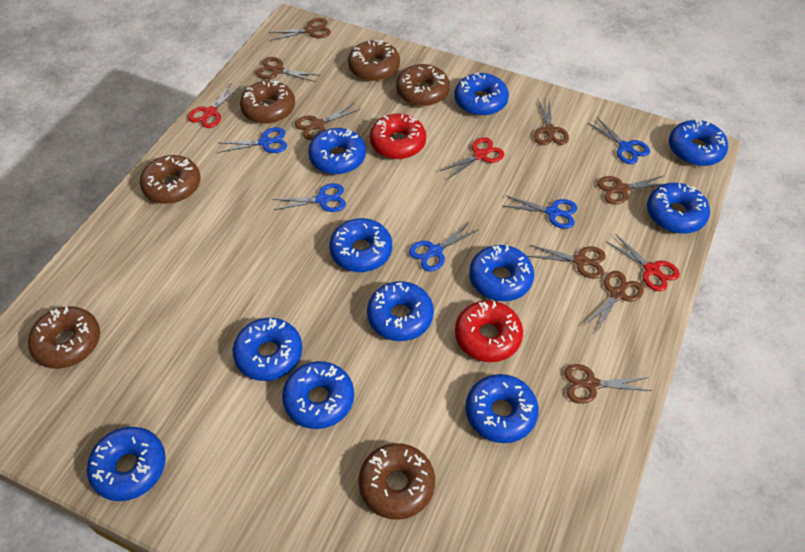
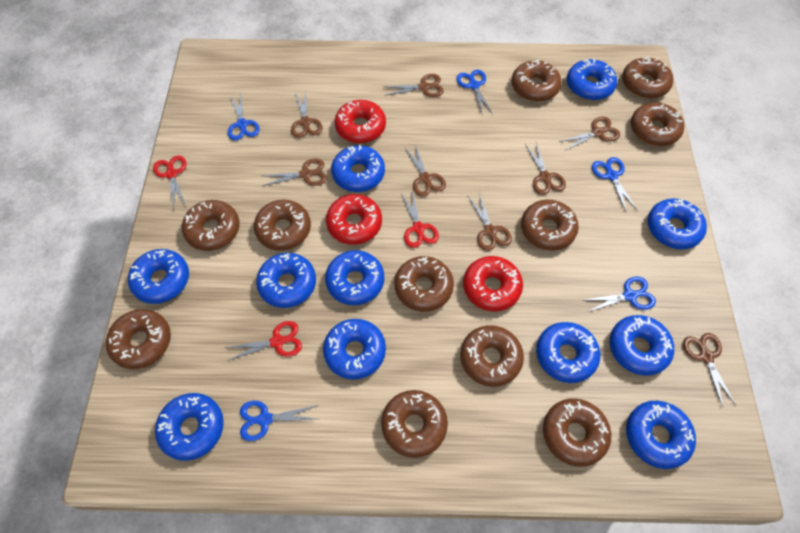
brown donut: 6 -> 11
red donut: 2 -> 3

